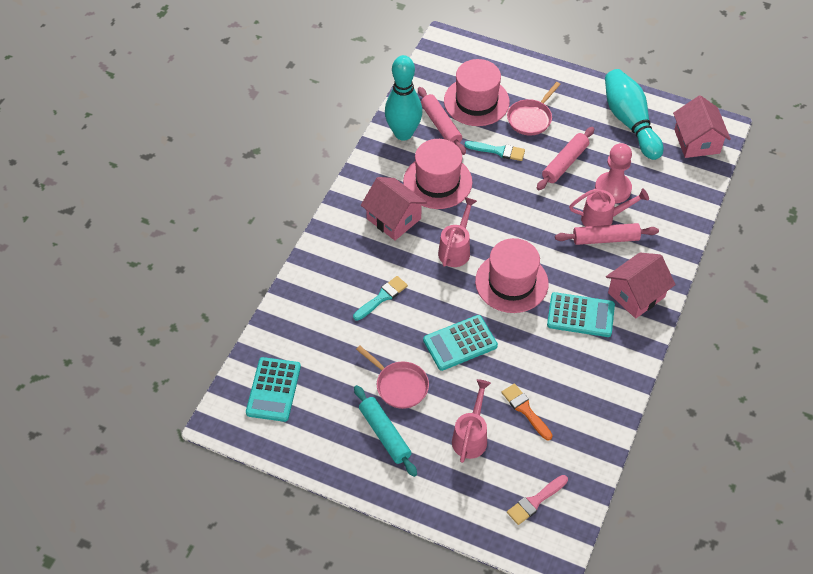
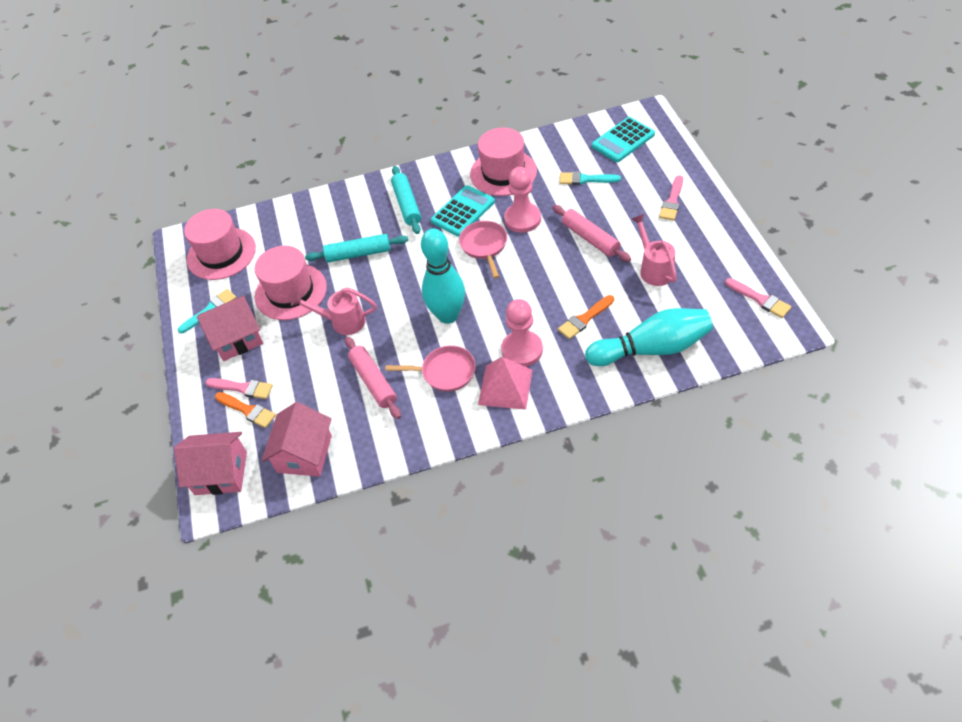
orange brush: 1 -> 2
pink brush: 1 -> 3
pink pawn: 1 -> 2
pink pyramid: 0 -> 1
pink rolling pin: 3 -> 2
pink watering can: 3 -> 2
turquoise calculator: 3 -> 2
turquoise rolling pin: 1 -> 2

